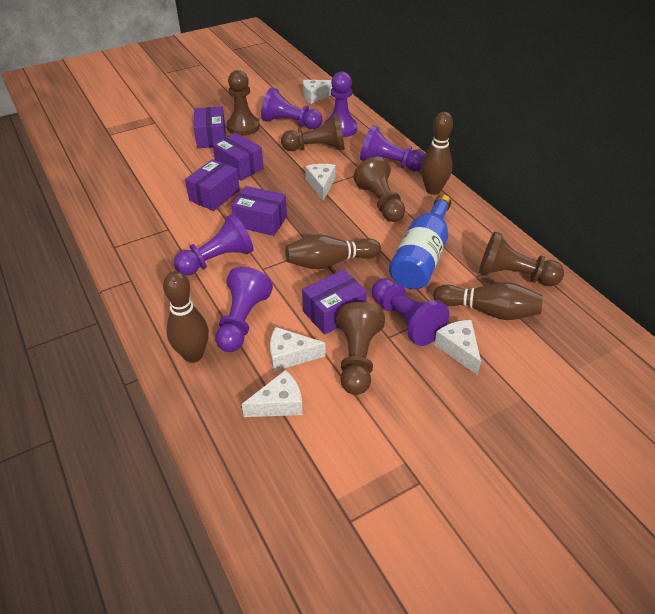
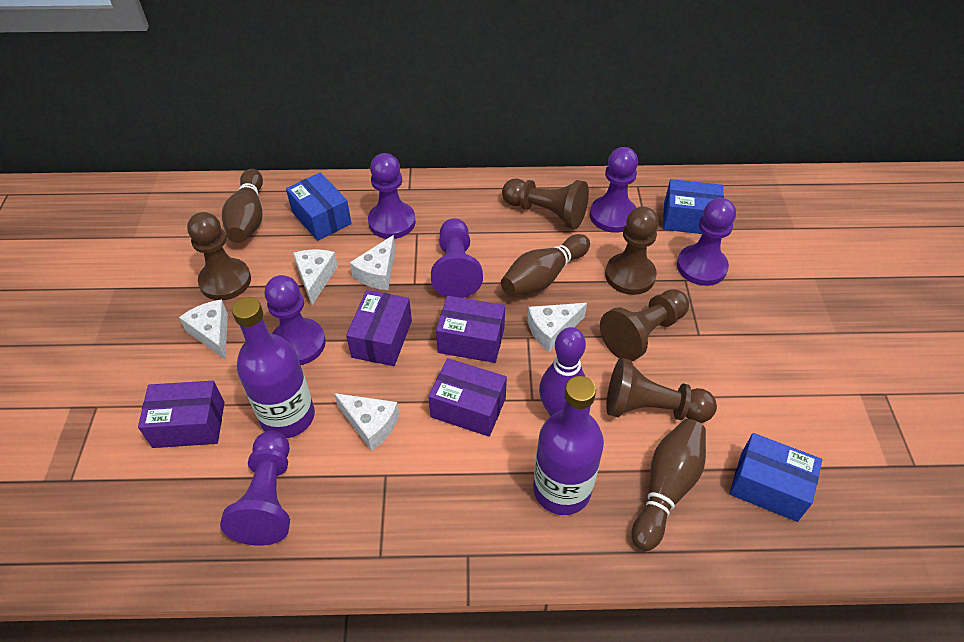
blue bottle: 1 -> 0
blue box: 0 -> 3
brown bowling pin: 4 -> 3
purple bottle: 0 -> 2
purple bowling pin: 0 -> 1
purple box: 5 -> 4

